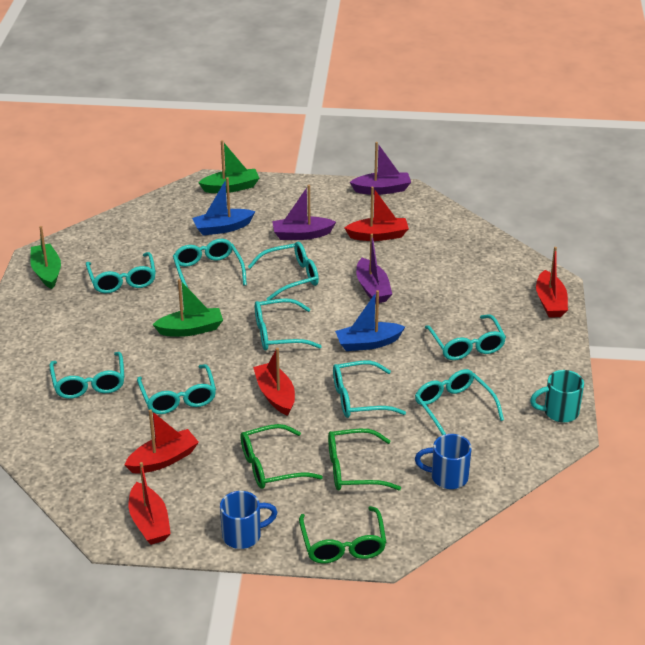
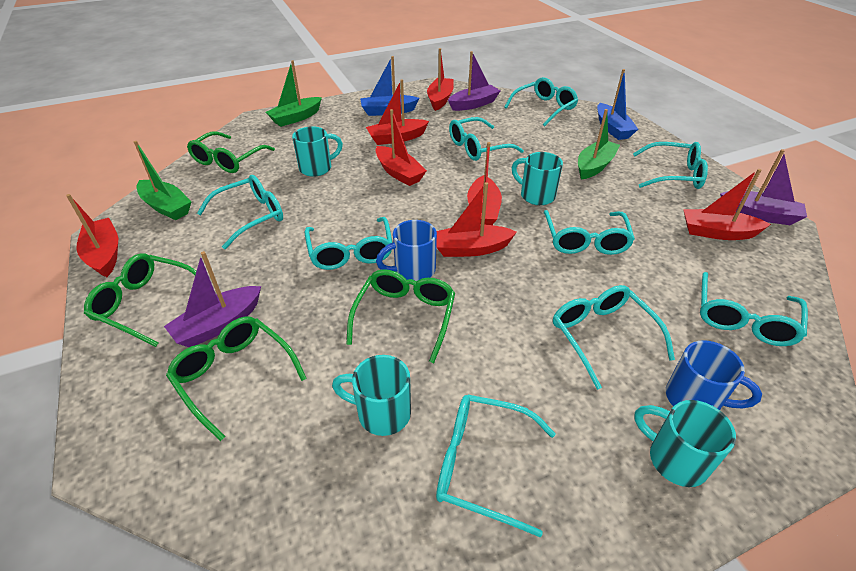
green glasses: 3 -> 4
red boat: 5 -> 7
turquoise mug: 1 -> 4

